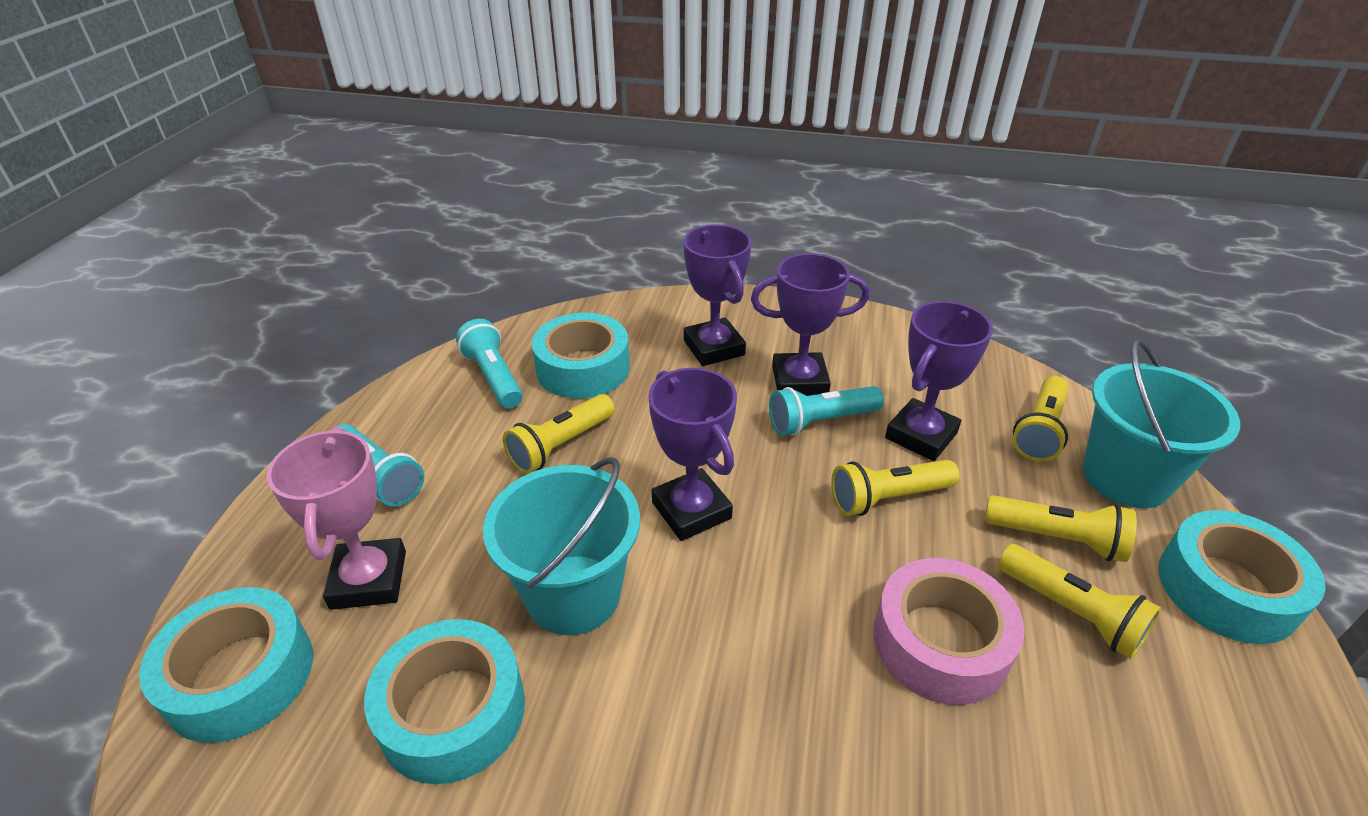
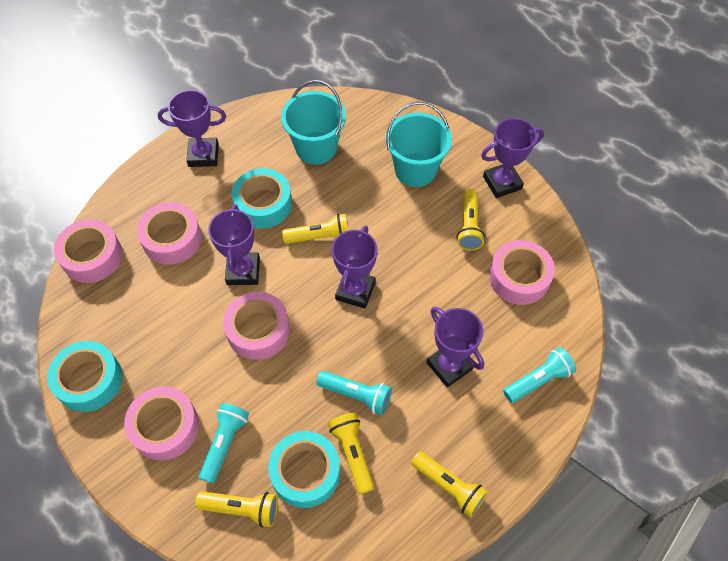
pink tape: 1 -> 5
pink trophy: 1 -> 0
purple trophy: 4 -> 5
turquoise tape: 4 -> 3

